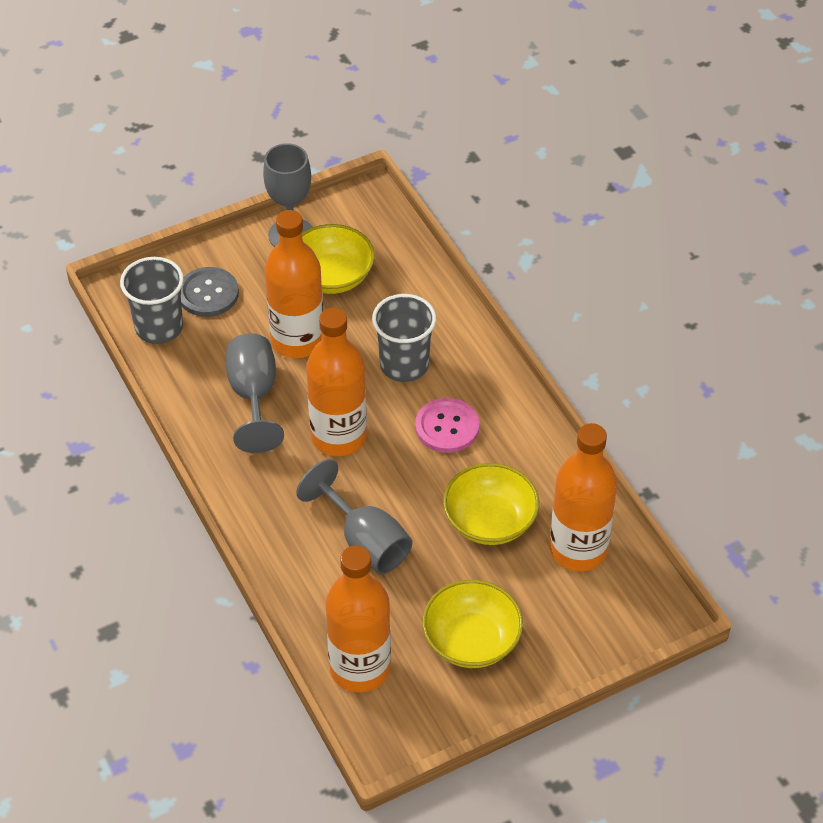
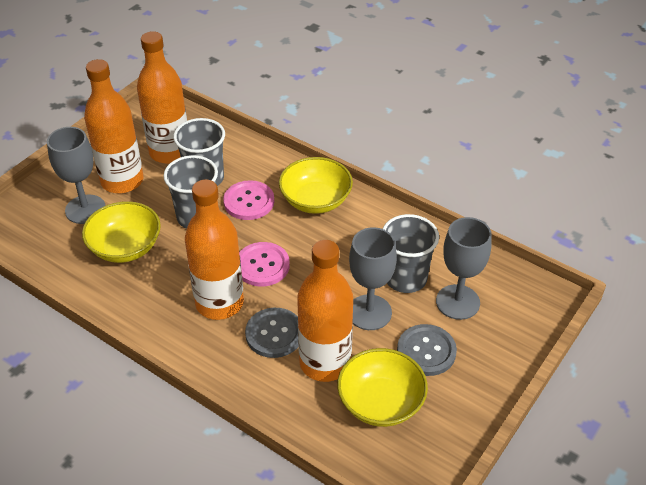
grey button: 1 -> 2
grey cup: 2 -> 3
pink button: 1 -> 2

